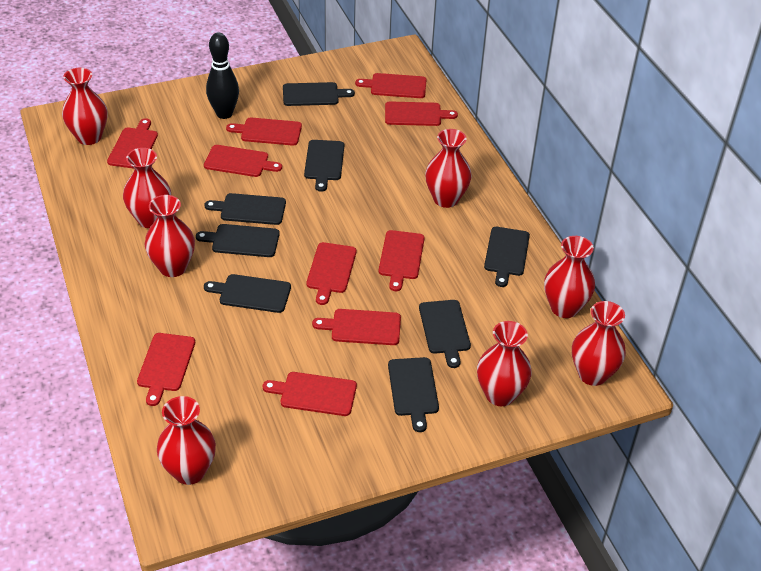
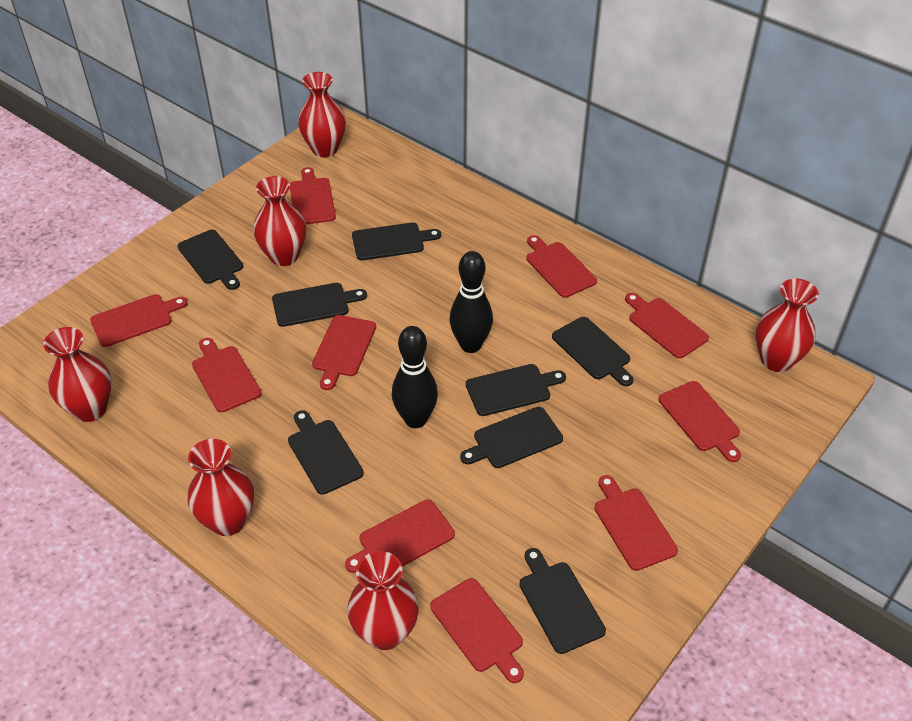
black bowling pin: 1 -> 2
red vase: 8 -> 6

